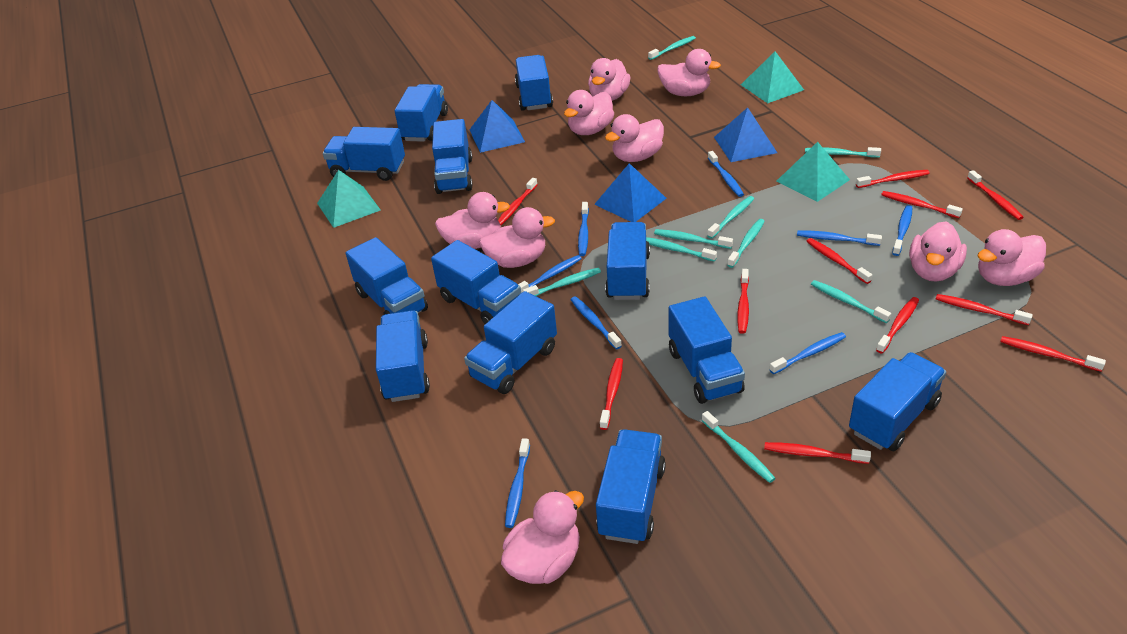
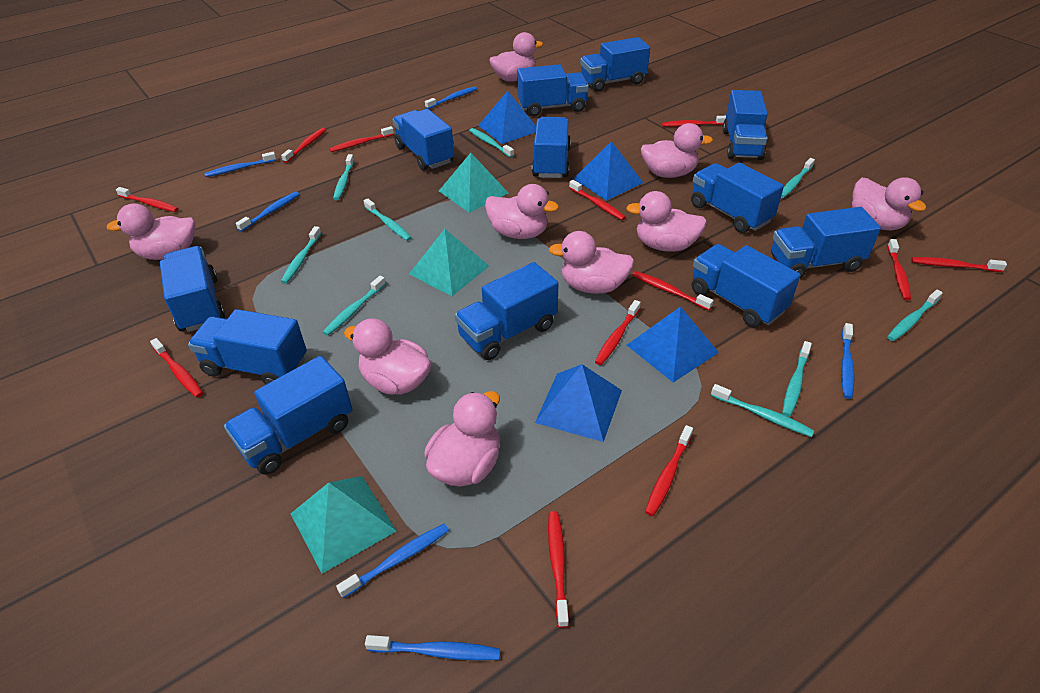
blue pyramid: 3 -> 4
blue toothbrush: 8 -> 6
red toothbrush: 11 -> 12

